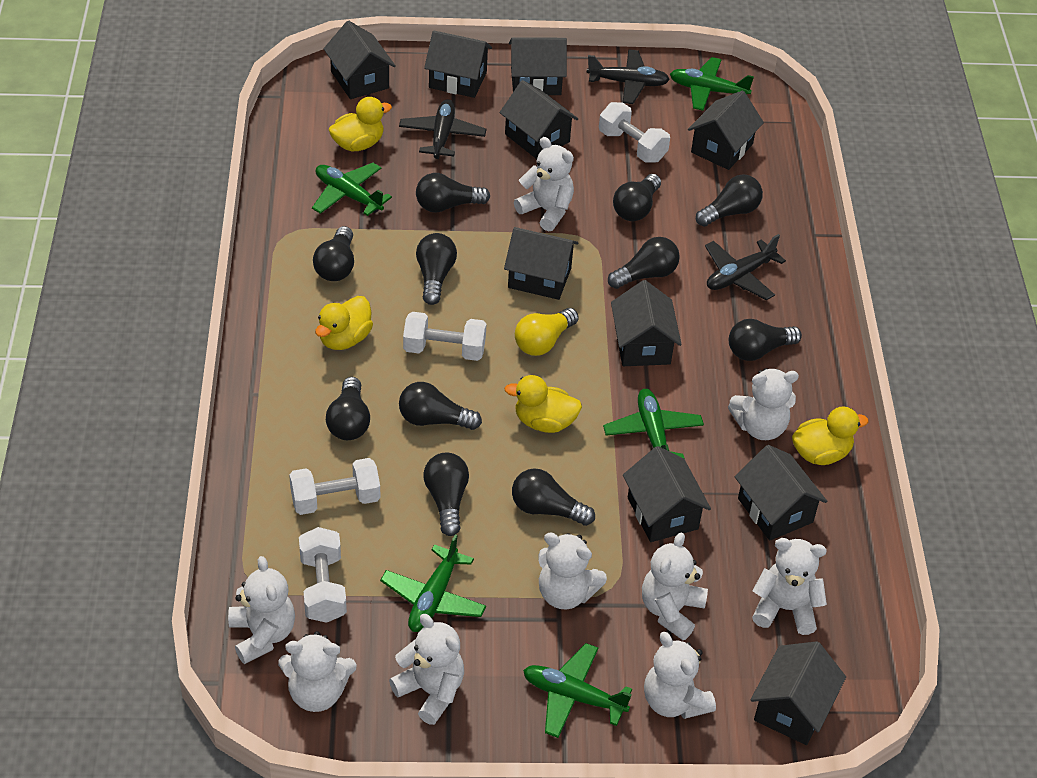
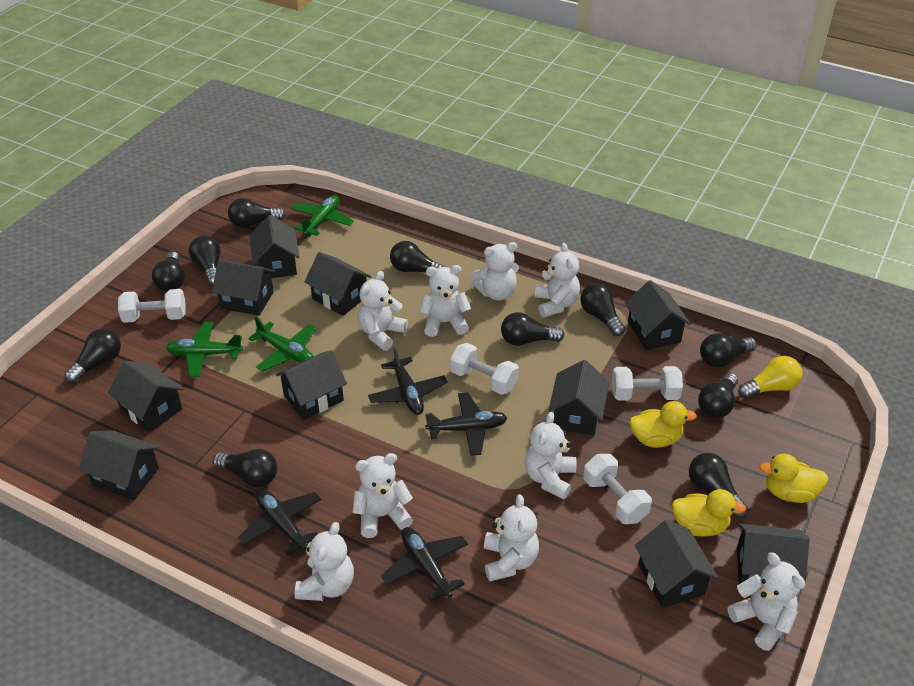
black plane: 3 -> 4
green plane: 5 -> 3
yellow duck: 4 -> 3

